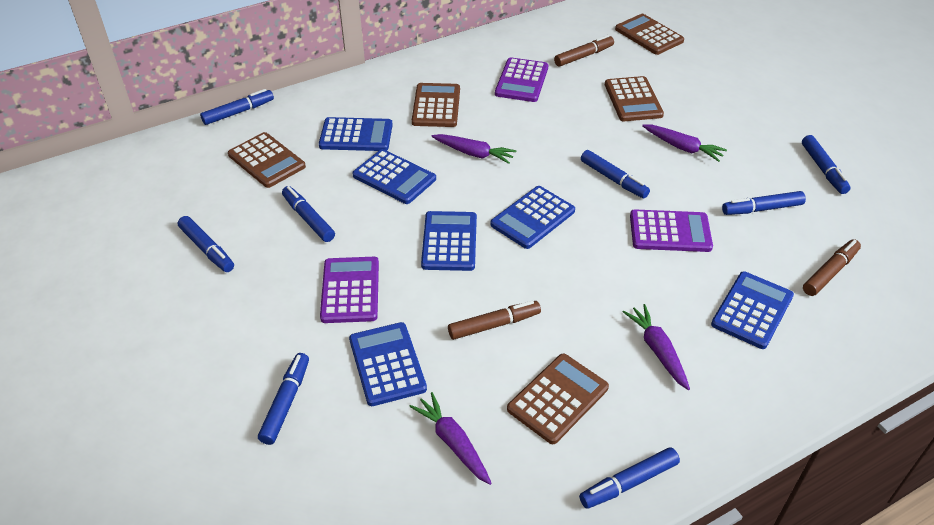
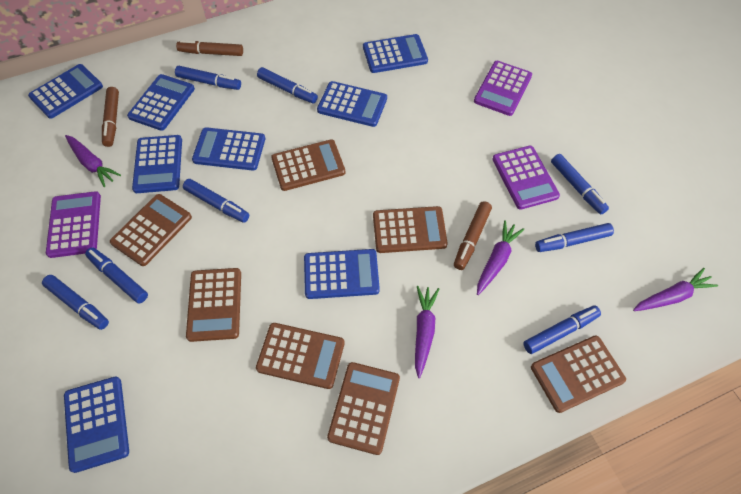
blue calculator: 6 -> 8
brown calculator: 5 -> 7

